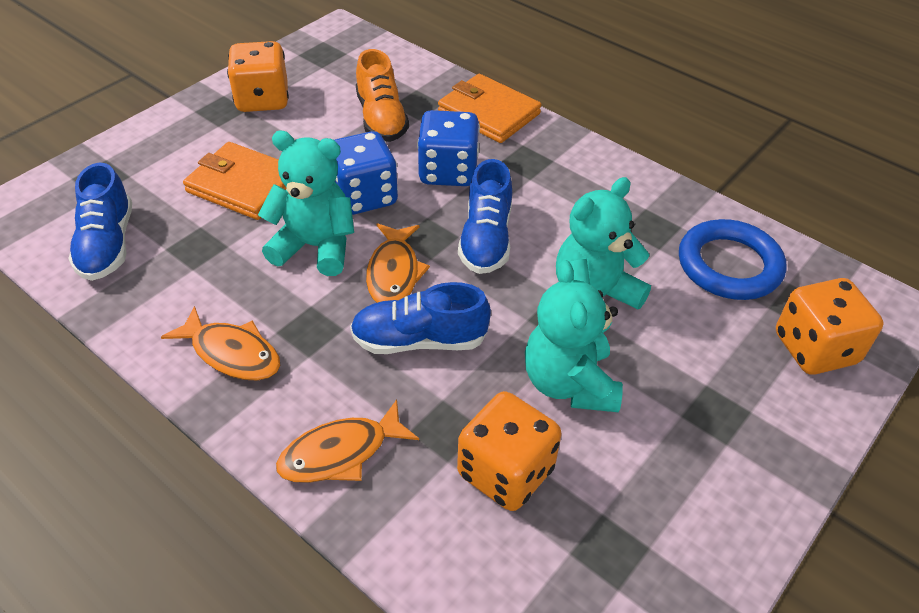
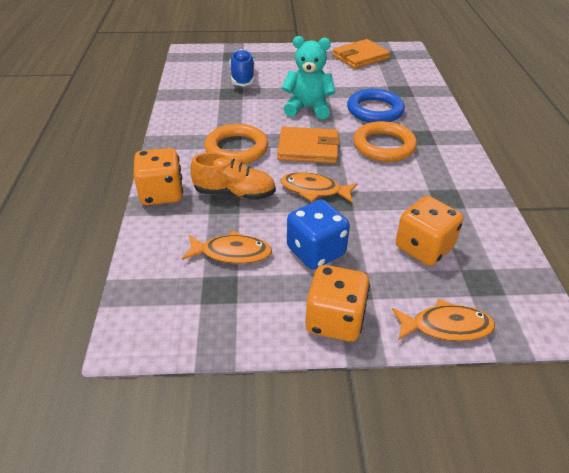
blue dice: 2 -> 1
blue shoe: 3 -> 1
orange ring: 0 -> 2
turquoise teddy bear: 3 -> 1

